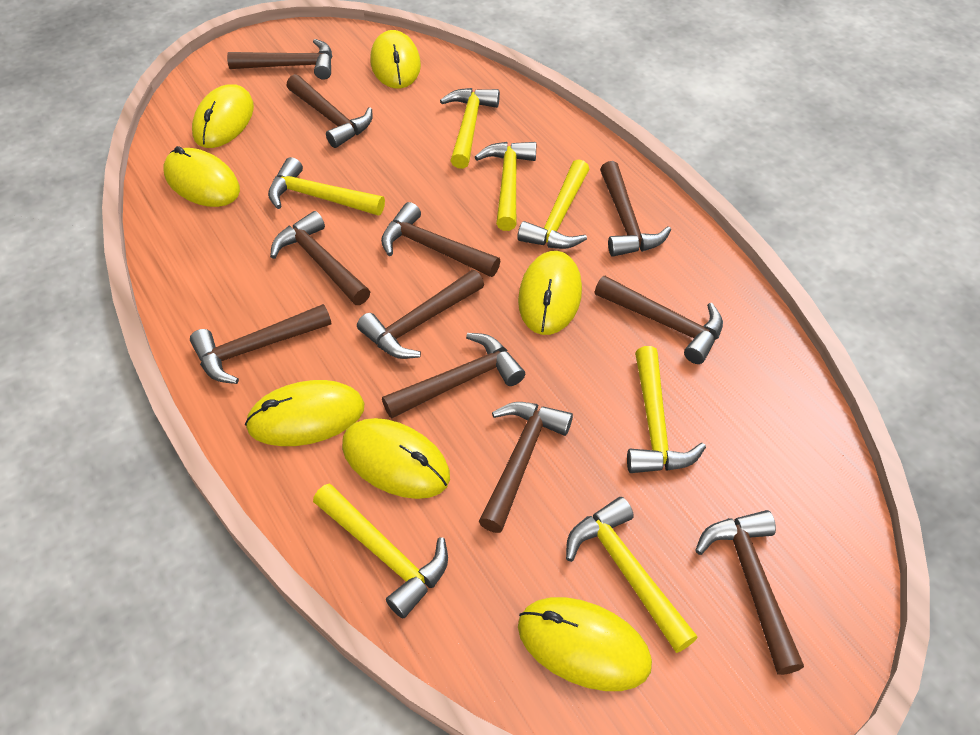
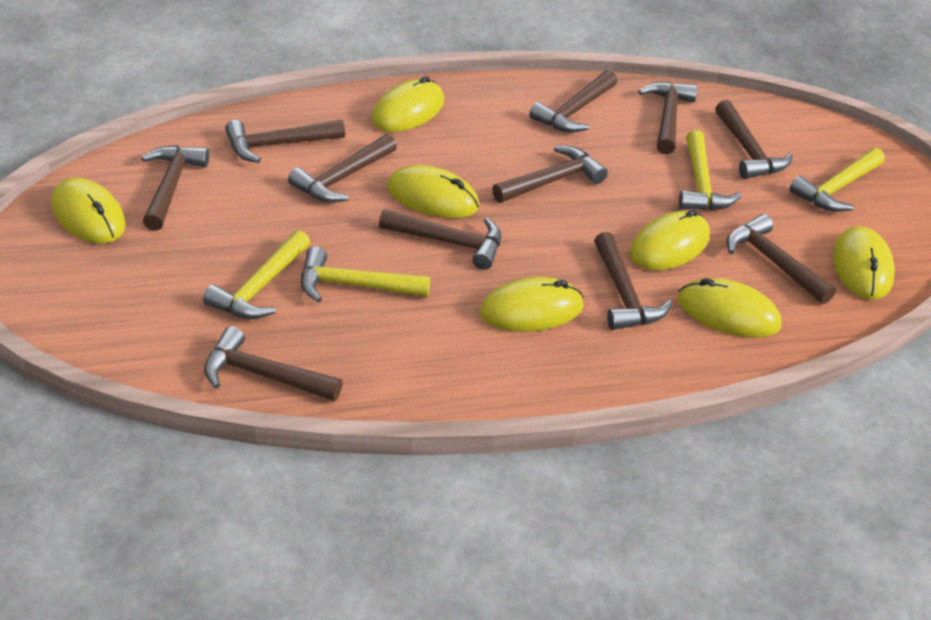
yellow hammer: 7 -> 4

